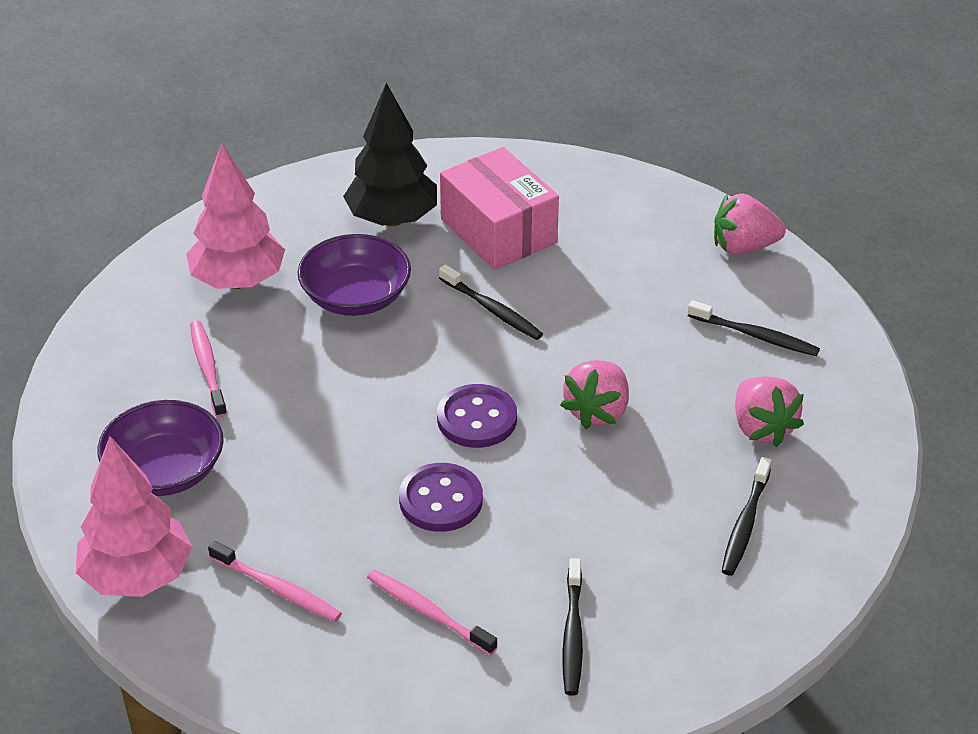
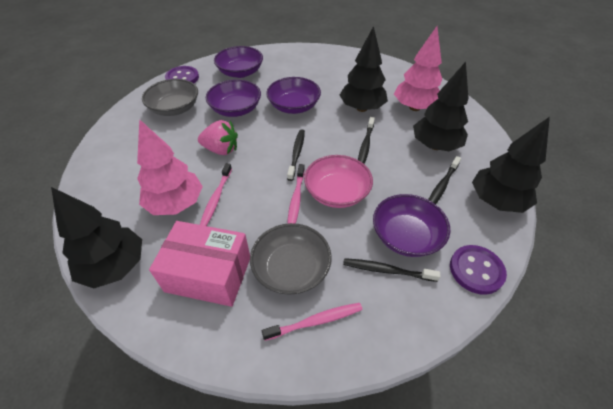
black tree: 1 -> 4
grey bowl: 0 -> 2
pink bowl: 0 -> 1
pink strawberry: 3 -> 1
purple bowl: 2 -> 4

